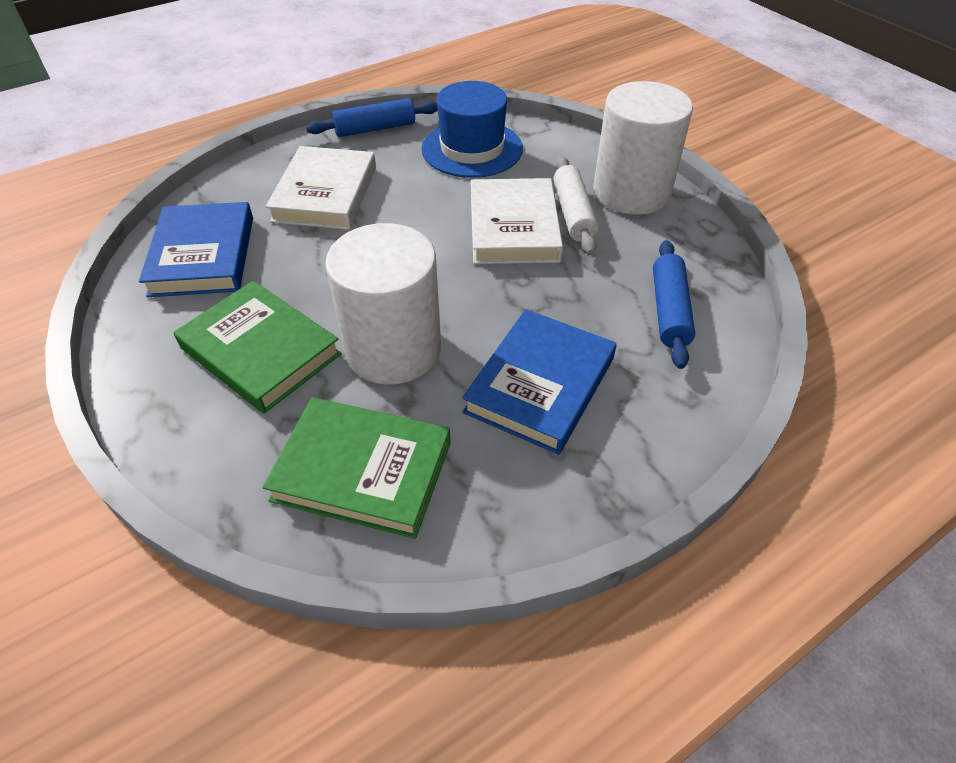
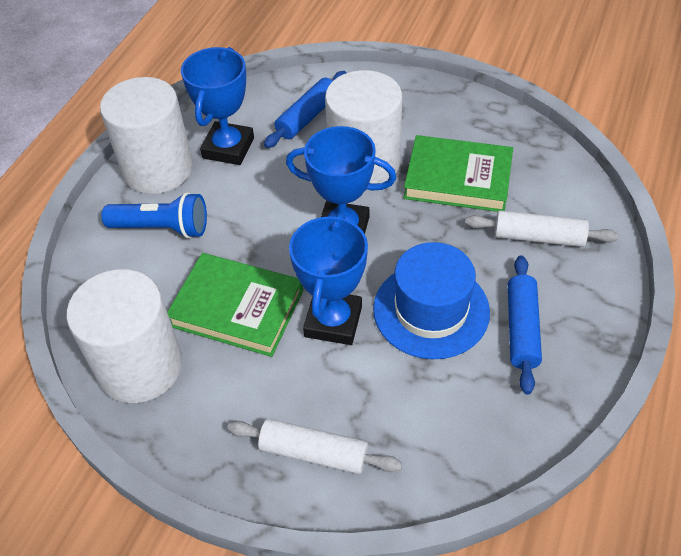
blue book: 2 -> 0
blue flashlight: 0 -> 1
blue trophy: 0 -> 3
white book: 2 -> 0
white cylinder: 2 -> 3
white rolling pin: 1 -> 2

